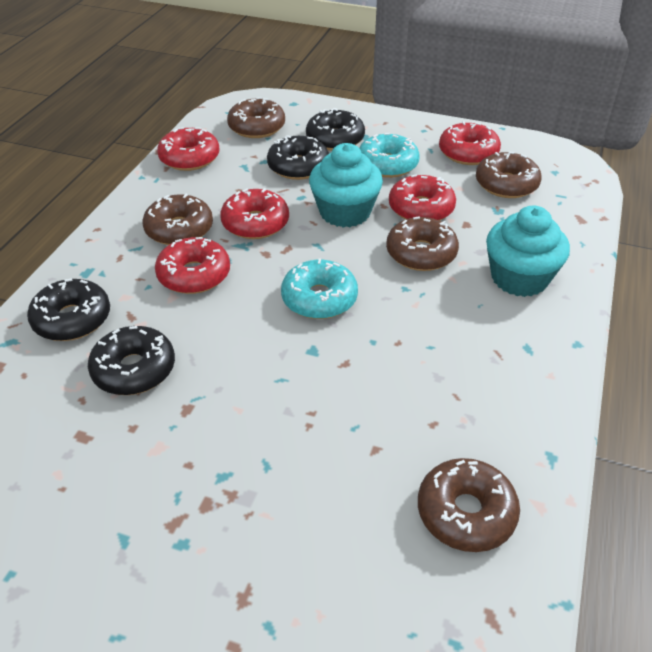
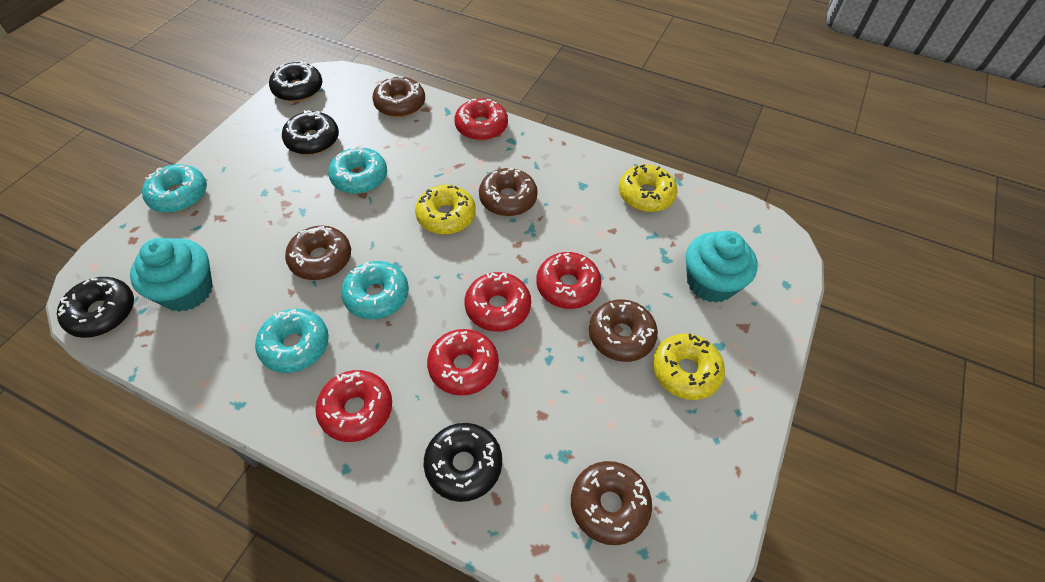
turquoise donut: 2 -> 4
yellow donut: 0 -> 3

